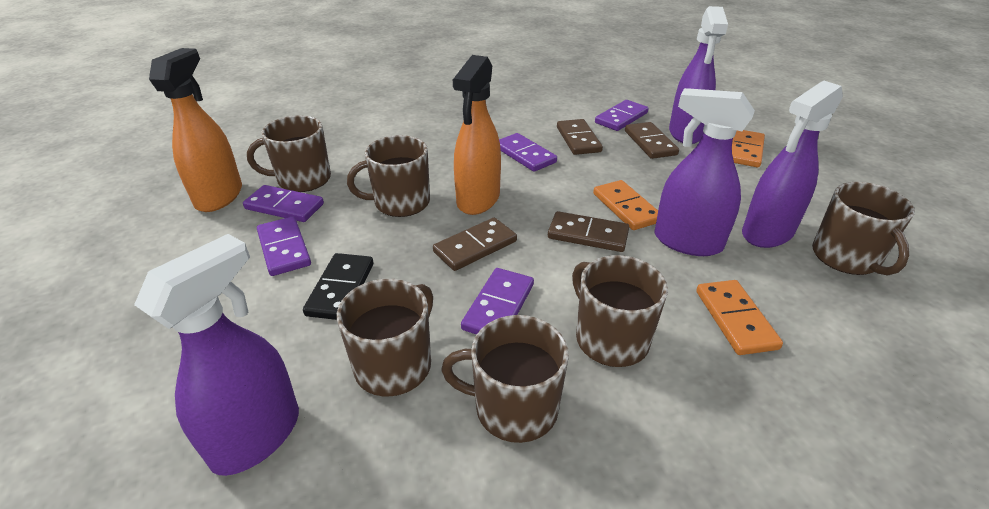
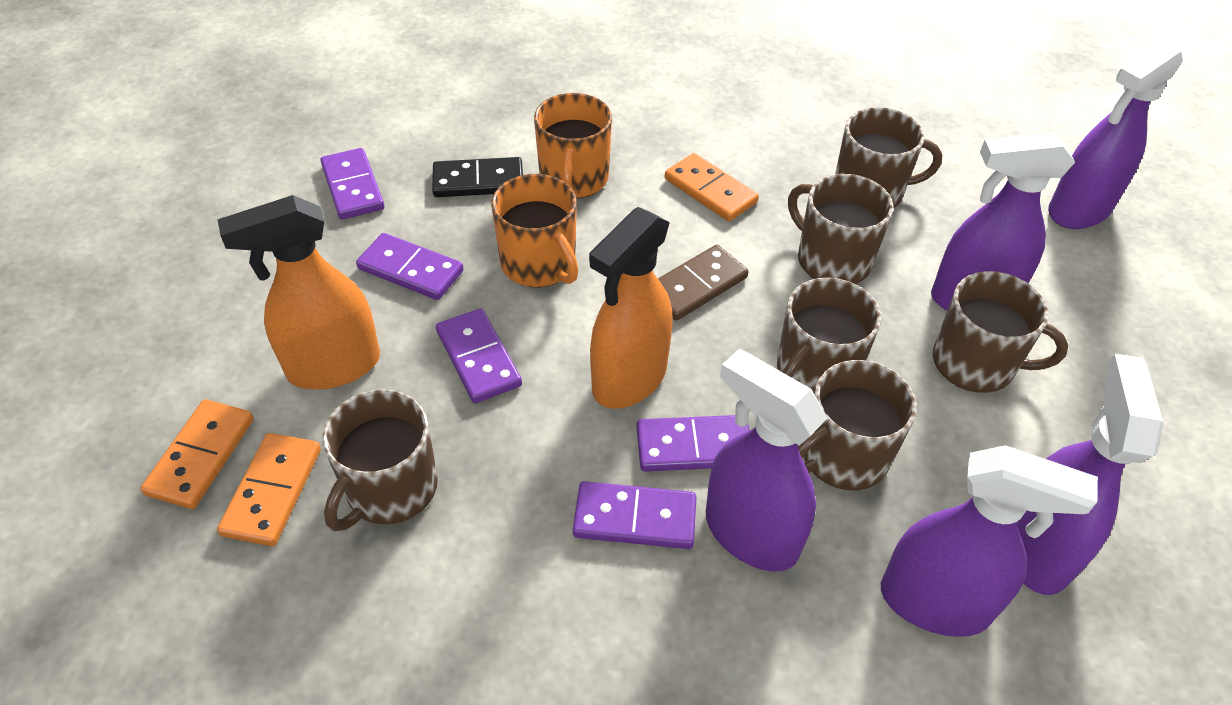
brown domino: 4 -> 1
orange mug: 0 -> 2
purple spray bottle: 4 -> 5

